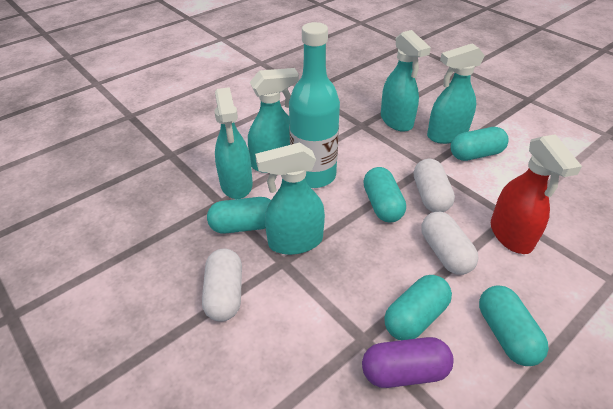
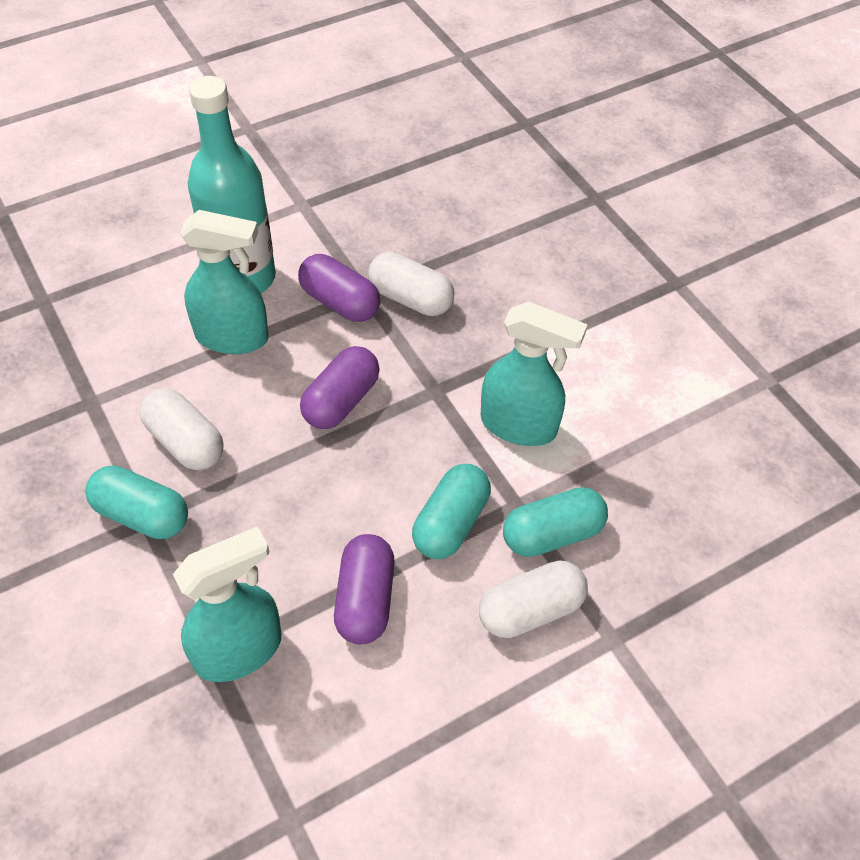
purple capsule: 1 -> 3
red spray bottle: 1 -> 0
turquoise capsule: 5 -> 3
turquoise spray bottle: 5 -> 3

